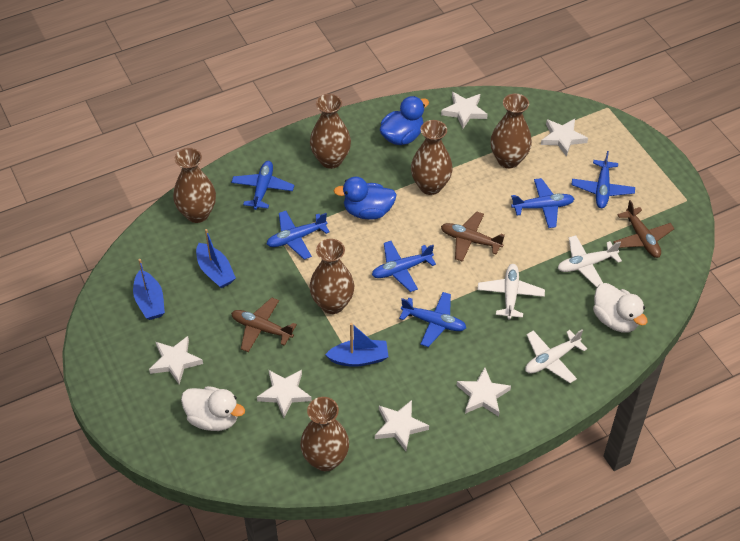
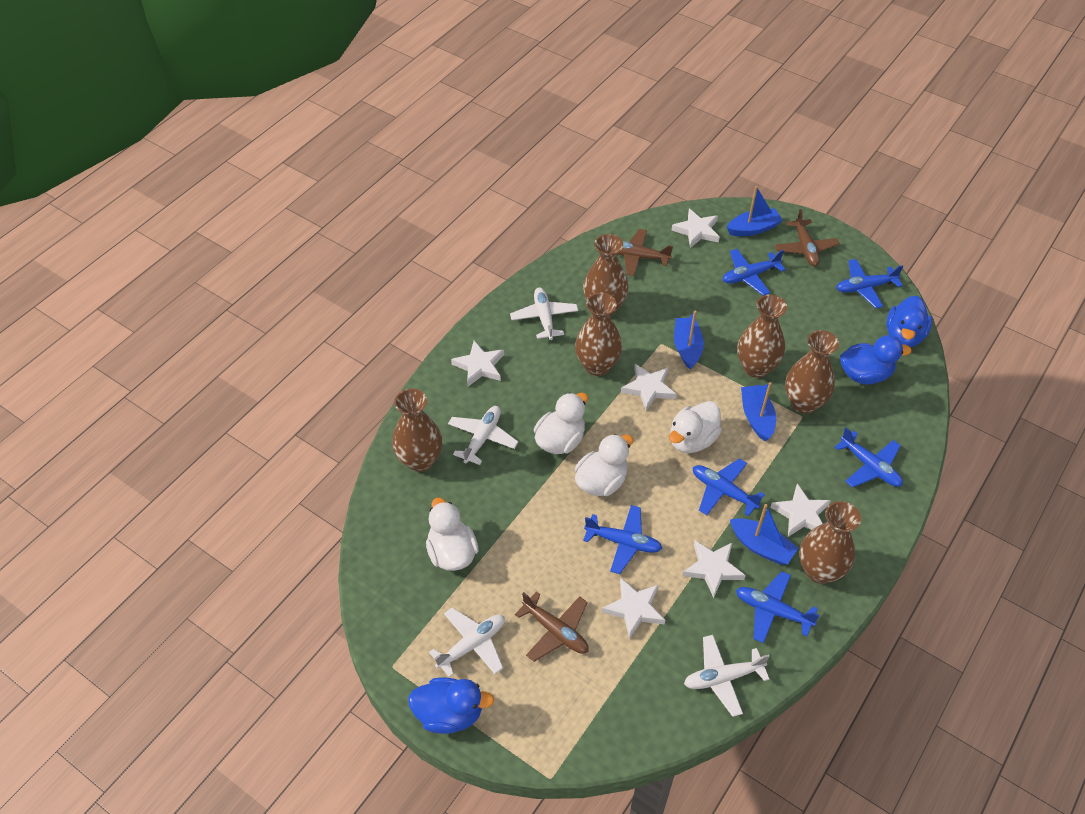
blue boat: 3 -> 4
blue duck: 2 -> 3
white duck: 2 -> 4
white plane: 3 -> 4

